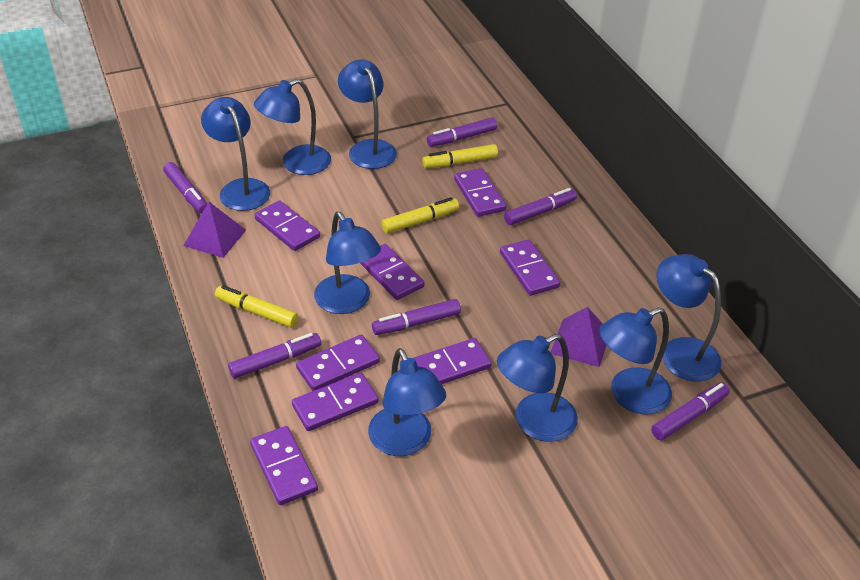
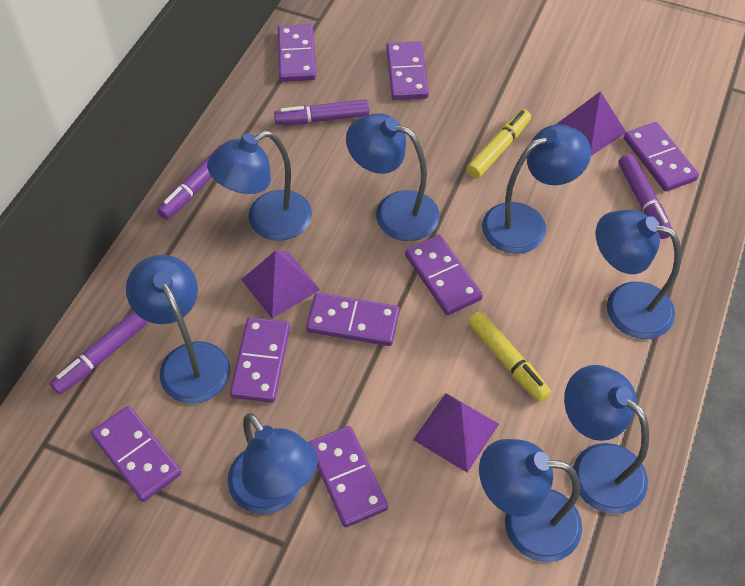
purple marker: 6 -> 4
purple pyramid: 2 -> 3
yellow marker: 3 -> 2

